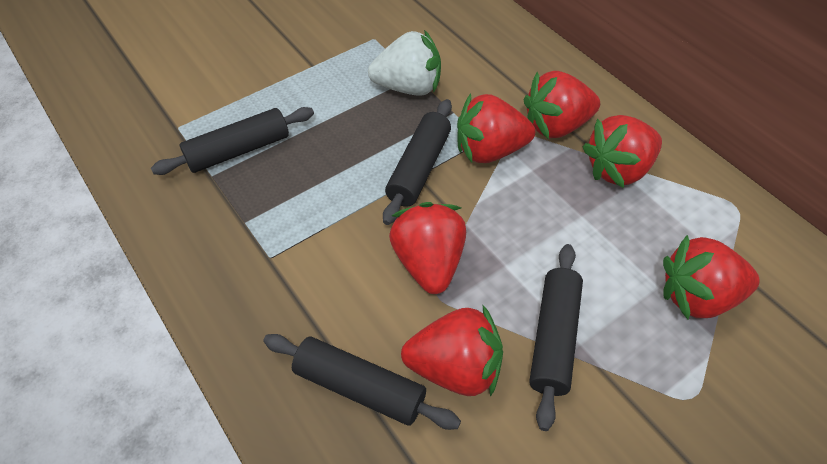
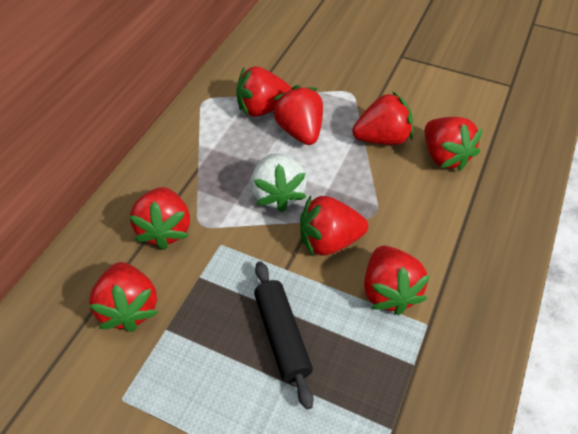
black rolling pin: 4 -> 1
red strawberry: 6 -> 8

